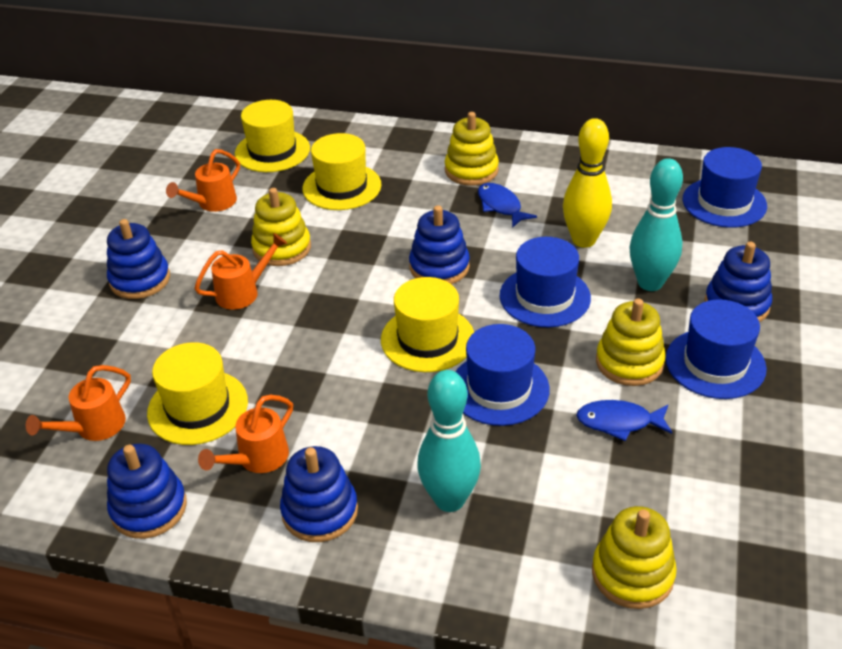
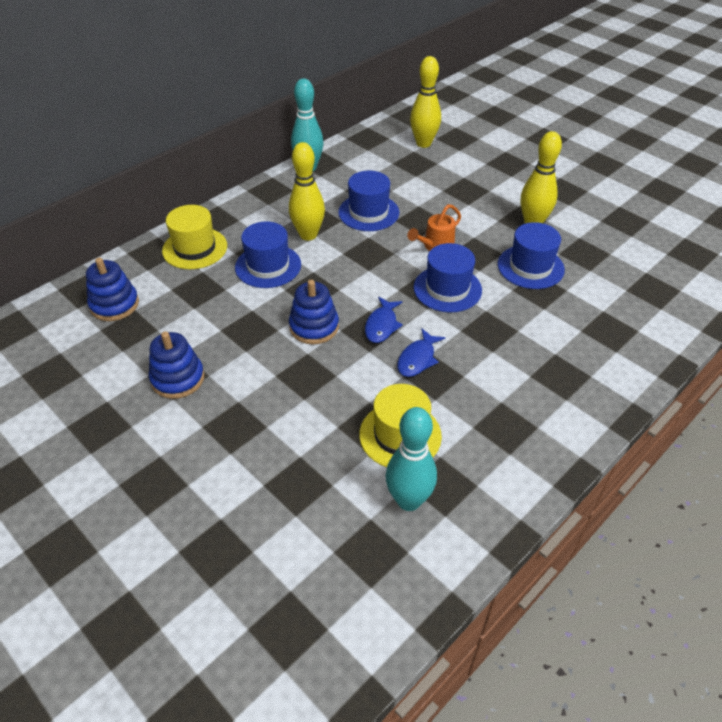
blue stacking toy: 5 -> 3
orange watering can: 4 -> 1
yellow bowling pin: 1 -> 3
yellow hat: 4 -> 2
yellow stacking toy: 4 -> 0

